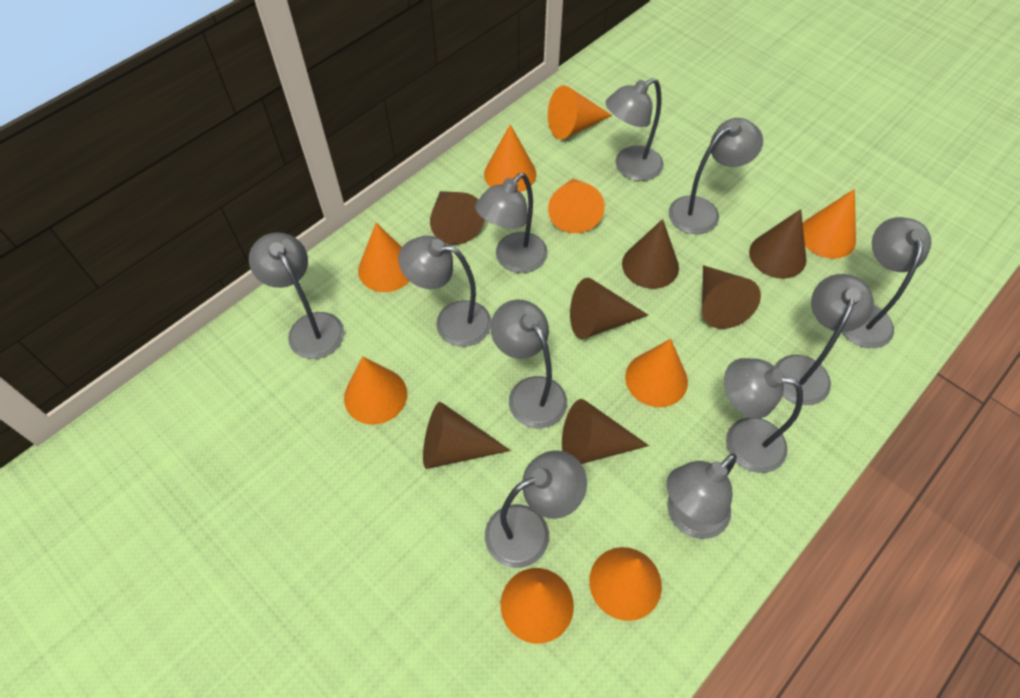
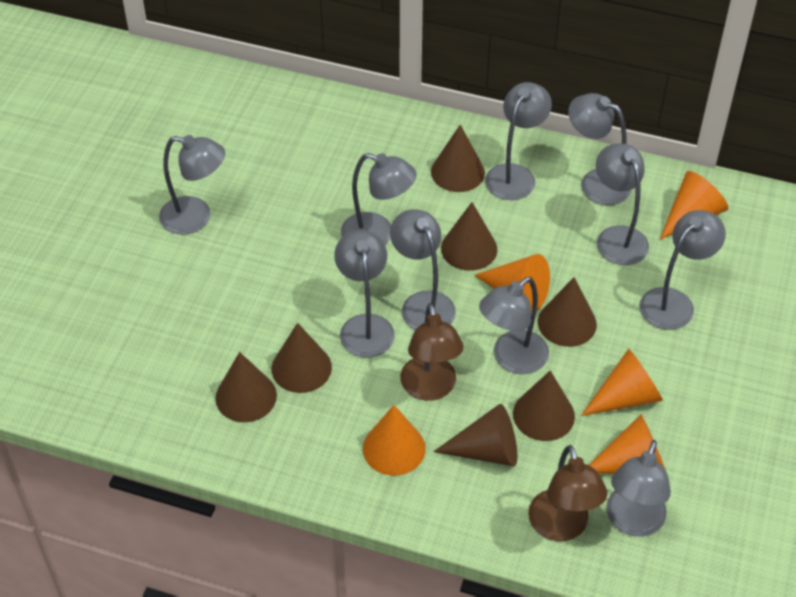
brown lamp: 0 -> 2
grey lamp: 11 -> 10
orange cone: 9 -> 5

